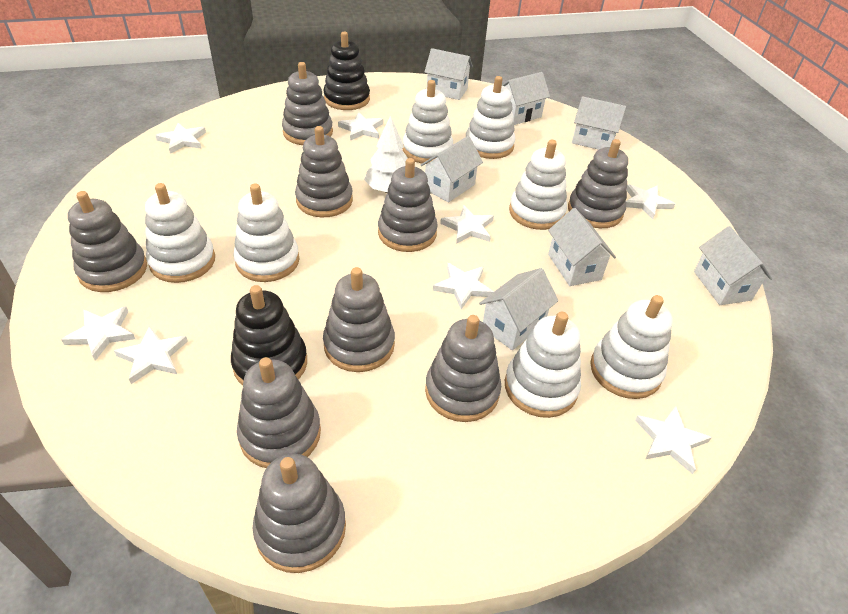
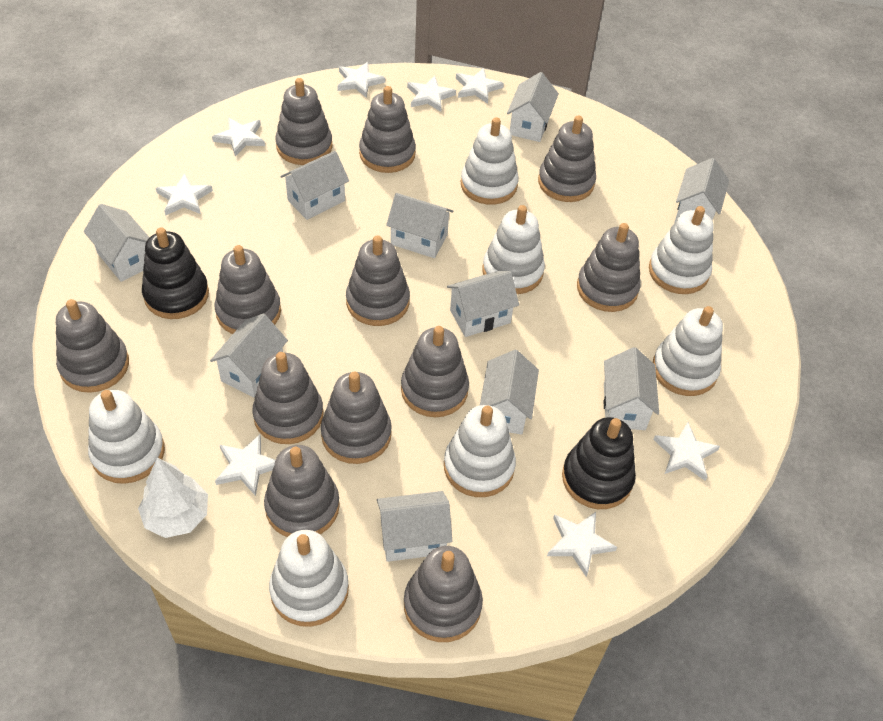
grey stacking toy: 9 -> 12
white house: 7 -> 10

